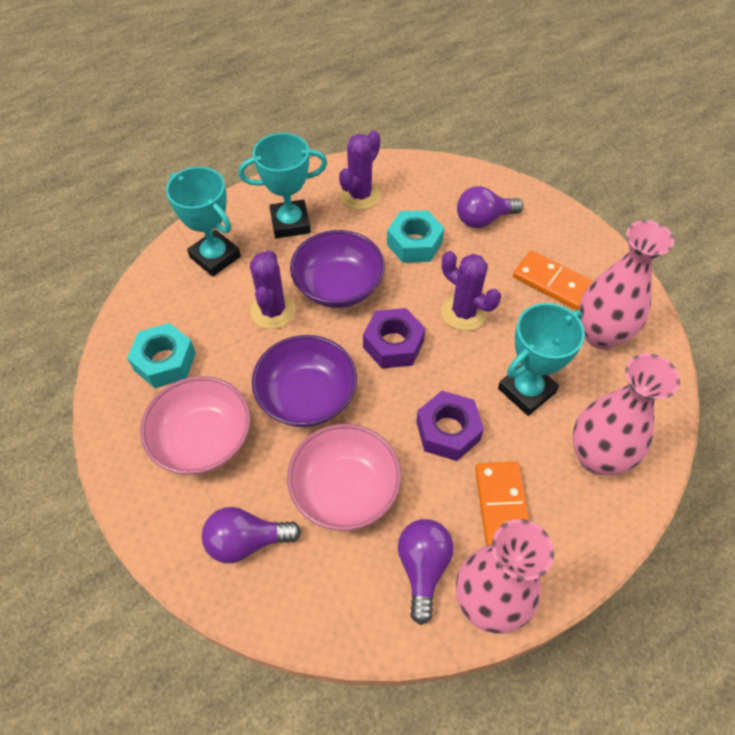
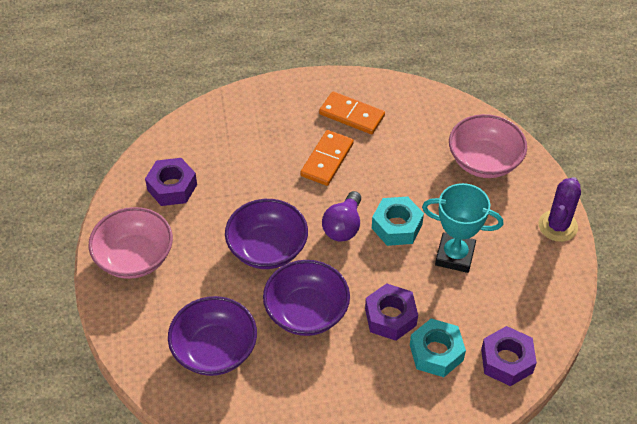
pink vase: 3 -> 0
purple bowl: 2 -> 3
purple cactus: 3 -> 1
purple light bulb: 3 -> 1
purple nut: 2 -> 3
turquoise trophy: 3 -> 1

